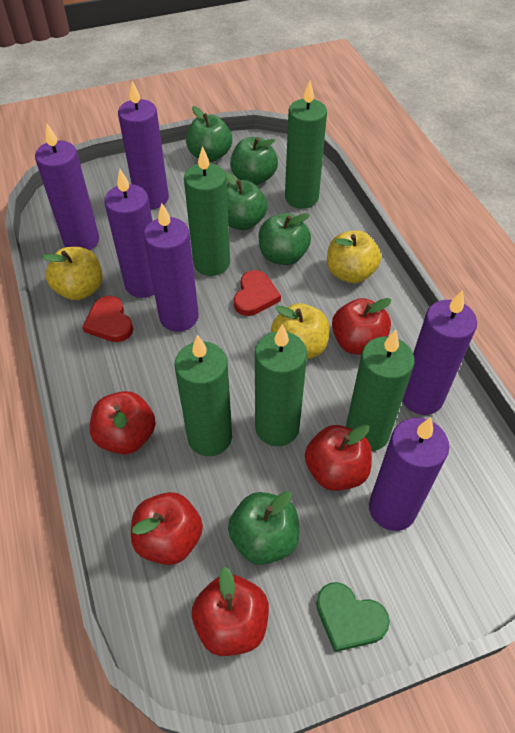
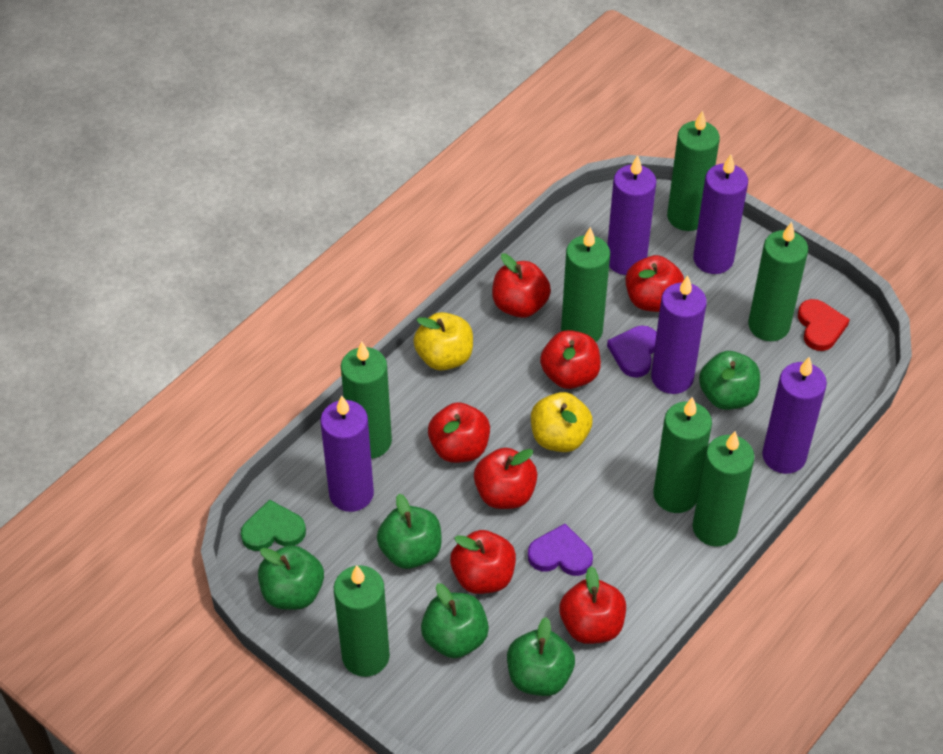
green candle: 5 -> 7
purple candle: 6 -> 5
purple heart: 0 -> 2
red apple: 5 -> 7
red heart: 2 -> 1
yellow apple: 3 -> 2

